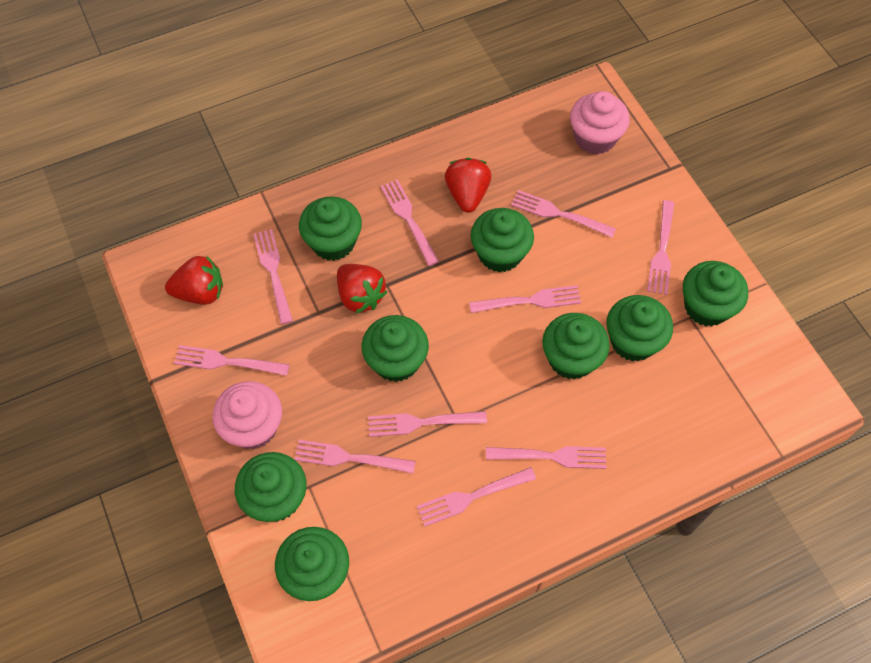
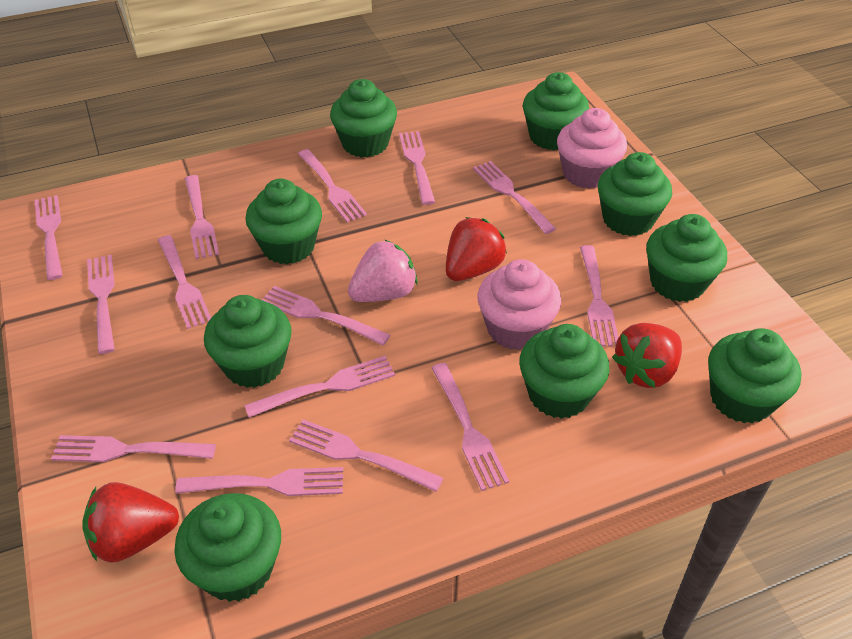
green cupcake: 8 -> 9
pink fork: 10 -> 14
pink strawberry: 0 -> 1

